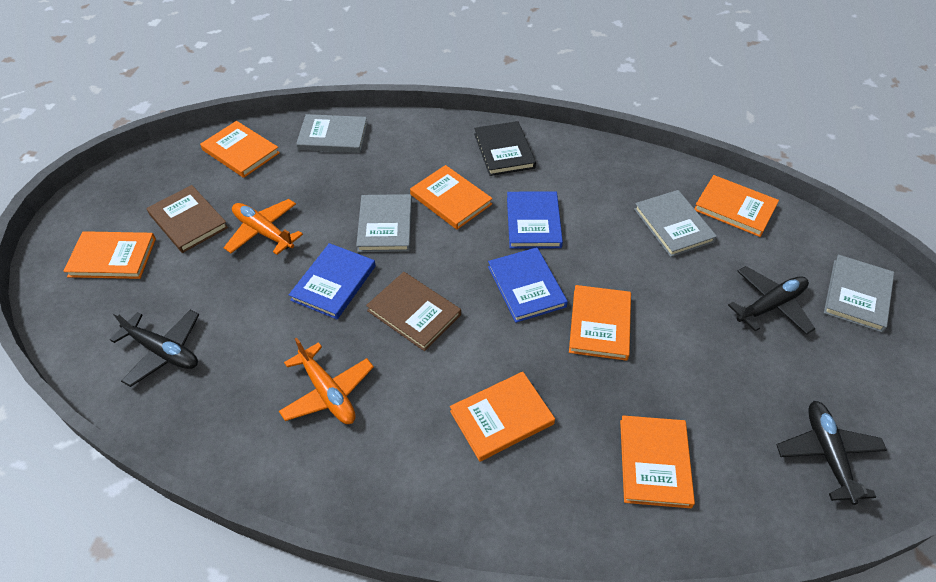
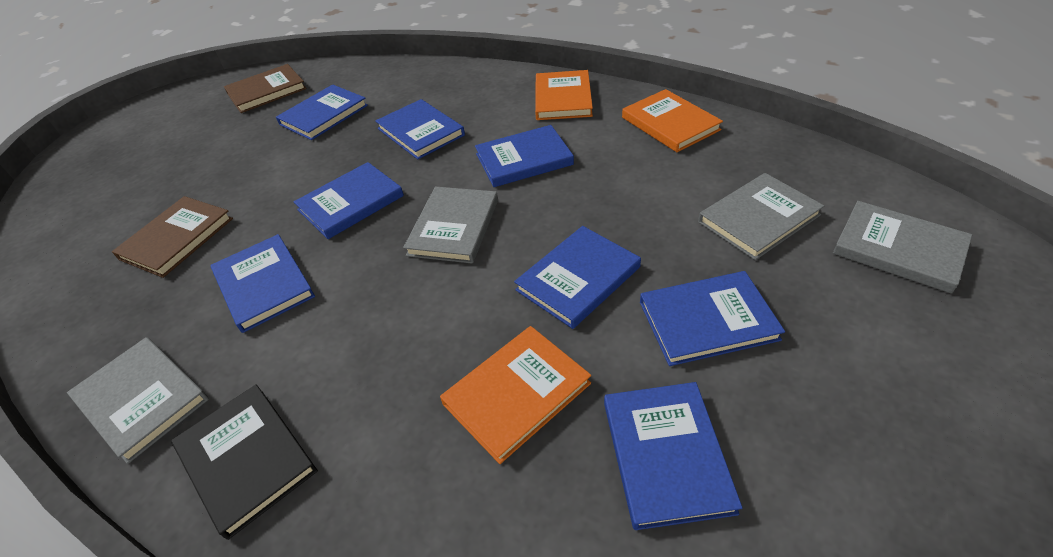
black plane: 3 -> 0
blue book: 3 -> 8
orange book: 7 -> 3
orange plane: 2 -> 0

